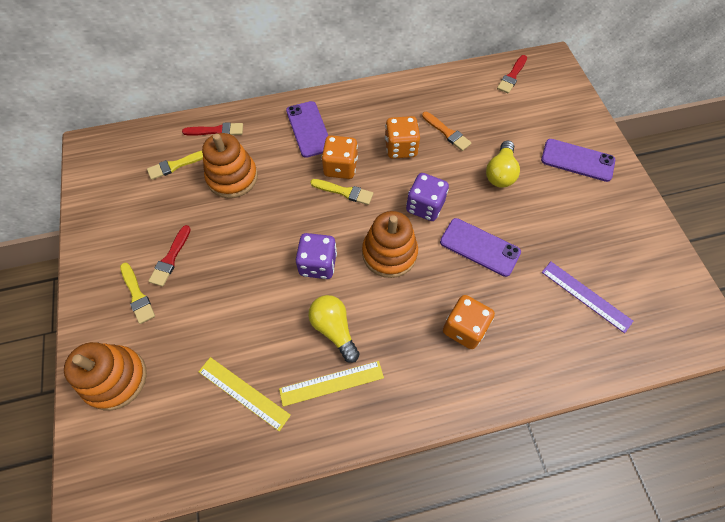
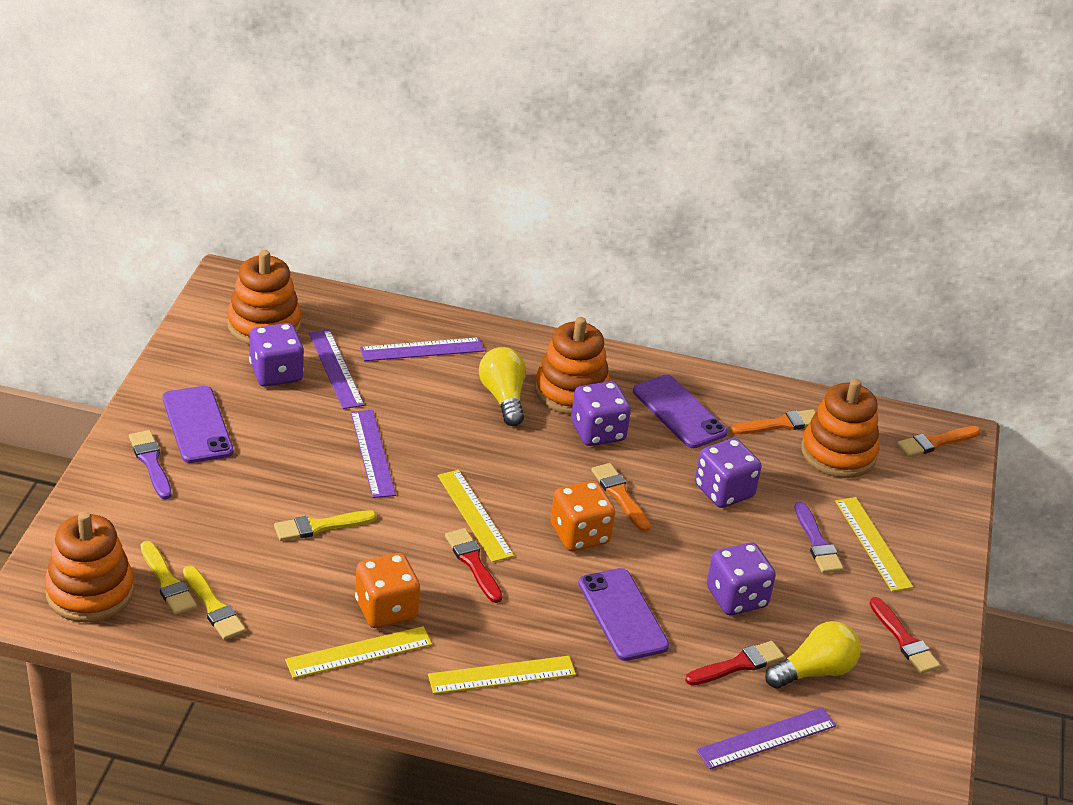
orange brush: 1 -> 3
orange dice: 3 -> 2
orange stacking toy: 3 -> 4
purple brush: 0 -> 2
purple dice: 2 -> 4
purple ruler: 1 -> 4
yellow ruler: 2 -> 4

